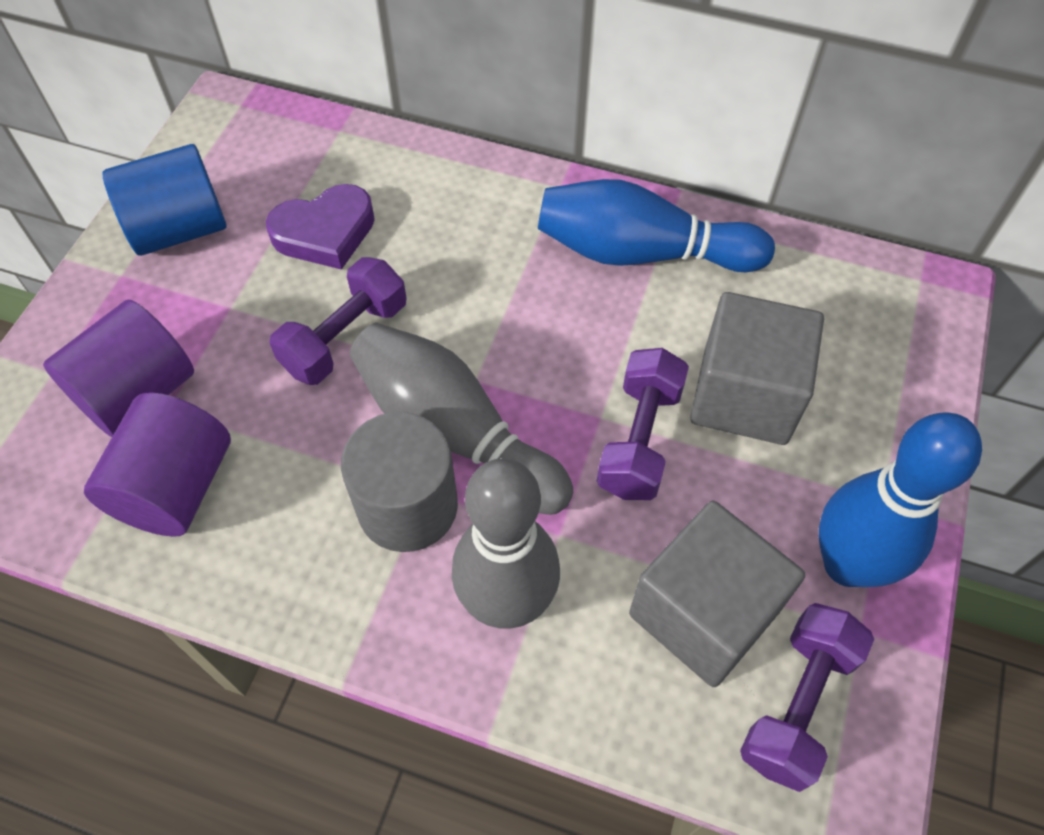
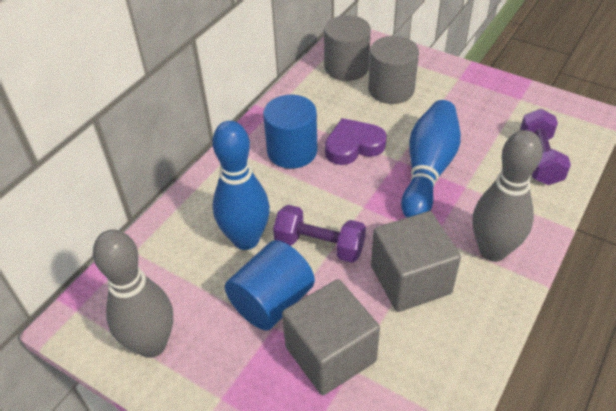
blue cylinder: 1 -> 2
grey cylinder: 1 -> 2
purple cylinder: 2 -> 0
purple dumbbell: 3 -> 2

